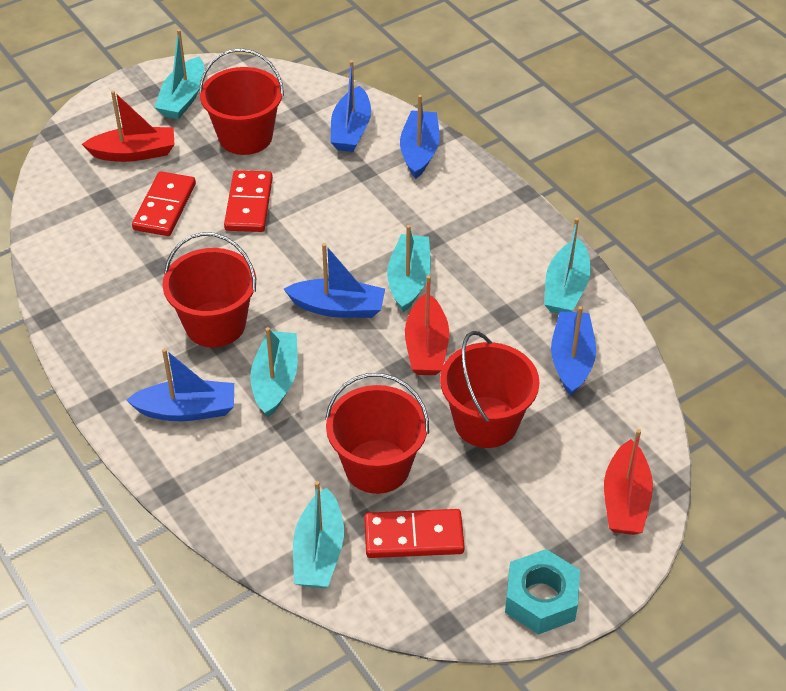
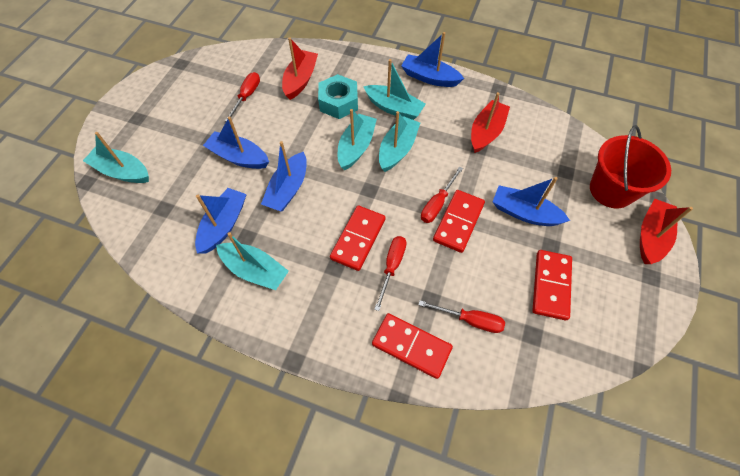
red bucket: 4 -> 1
red domino: 3 -> 4
red screwdriver: 0 -> 4

